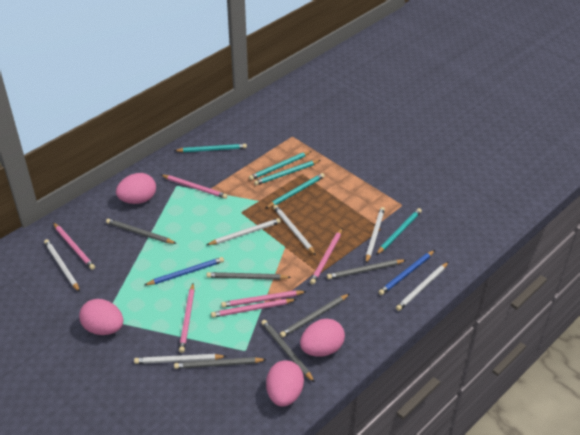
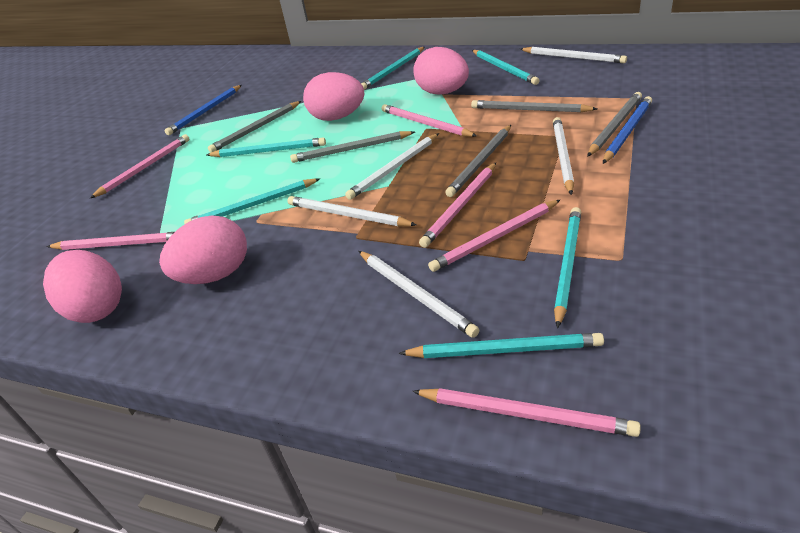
grey pencil: 6 -> 5
turquoise pencil: 5 -> 6
white pencil: 6 -> 5

